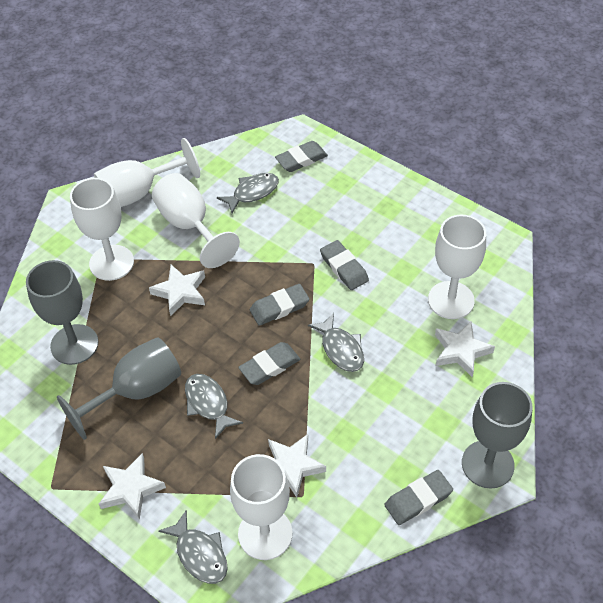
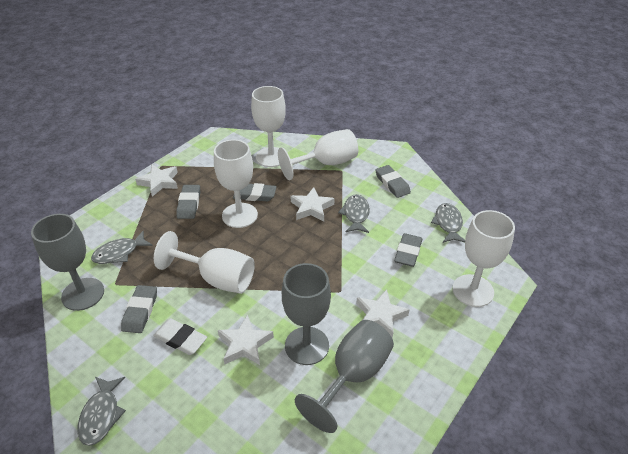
white eraser: 0 -> 1

